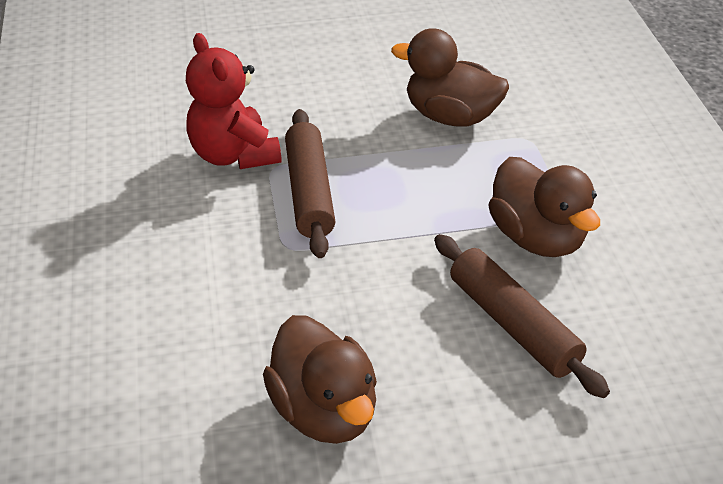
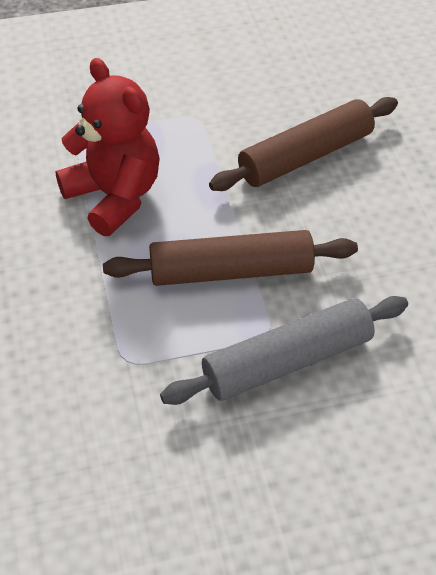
brown duck: 3 -> 0
grey rolling pin: 0 -> 1

